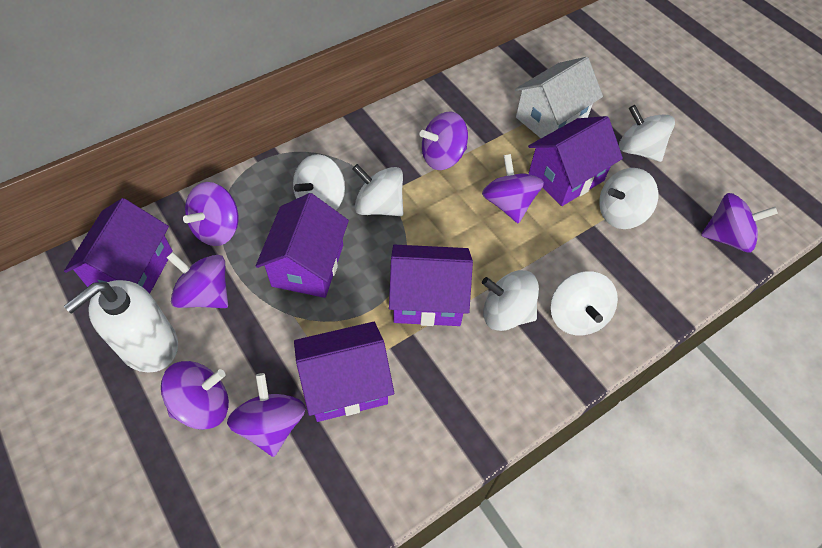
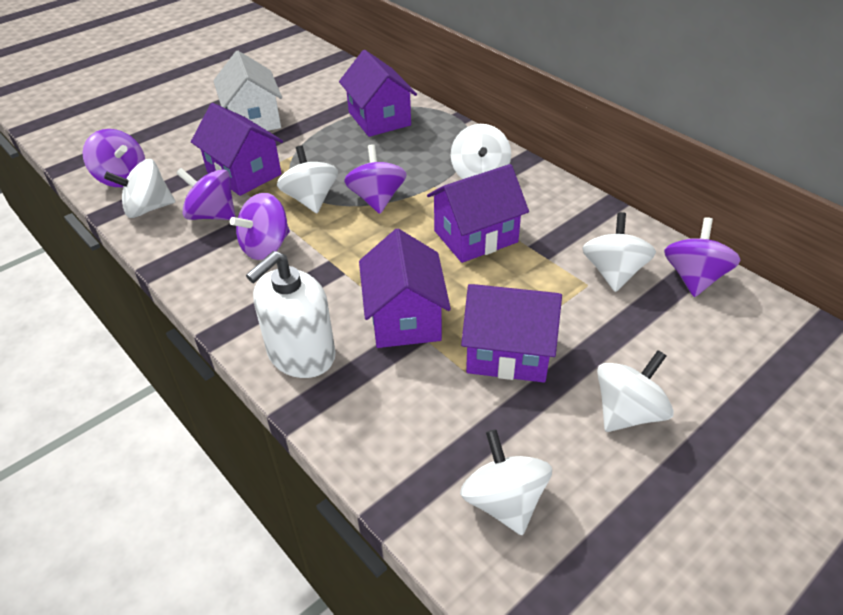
purple spinning top: 7 -> 5

